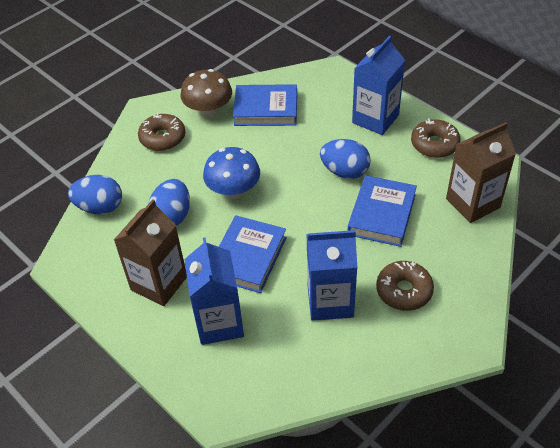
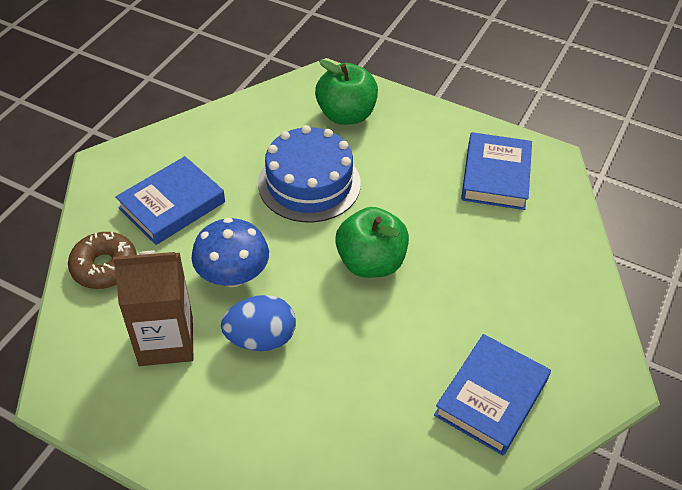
blue cake: 0 -> 1
blue carton: 3 -> 0
blue egg: 3 -> 1
brown carton: 2 -> 1
brown donut: 3 -> 1
brown mushroom: 1 -> 0
green apple: 0 -> 2

